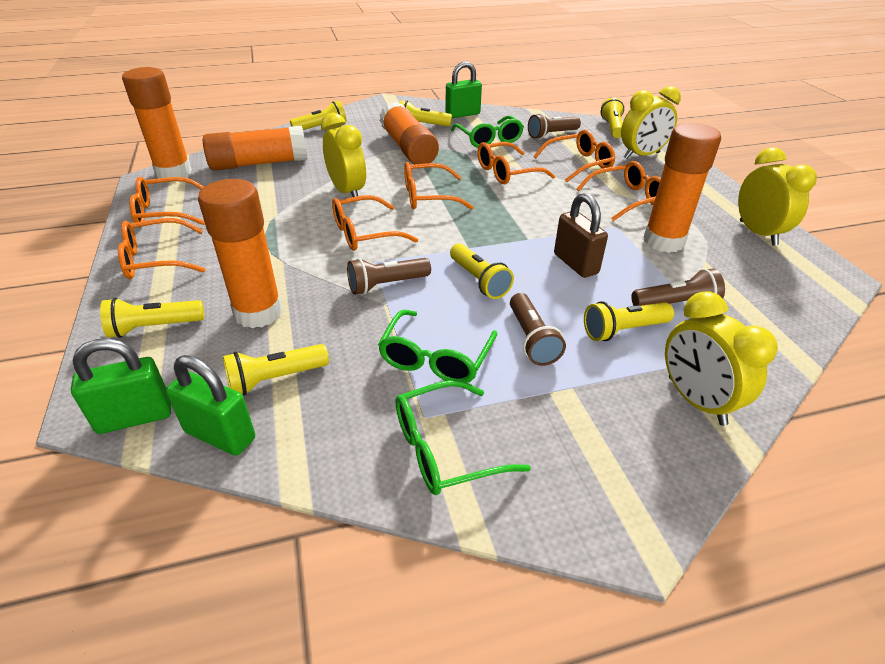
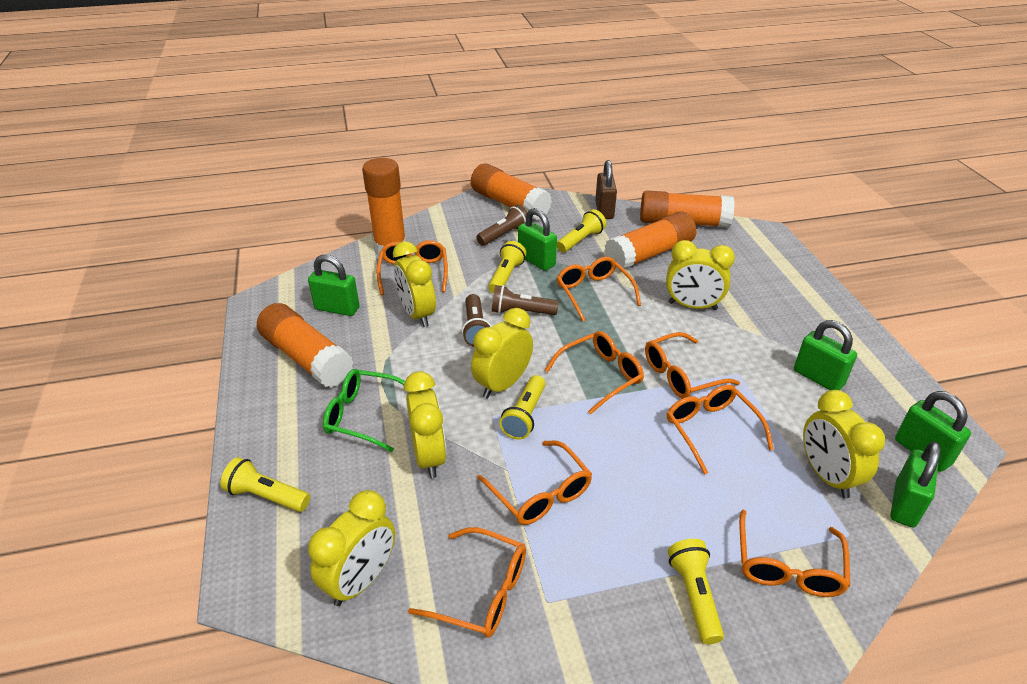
brown flashlight: 4 -> 3
green glasses: 3 -> 1
green padlock: 3 -> 5
orange glasses: 7 -> 8
yellow clock: 4 -> 6
yellow flashlight: 7 -> 5

